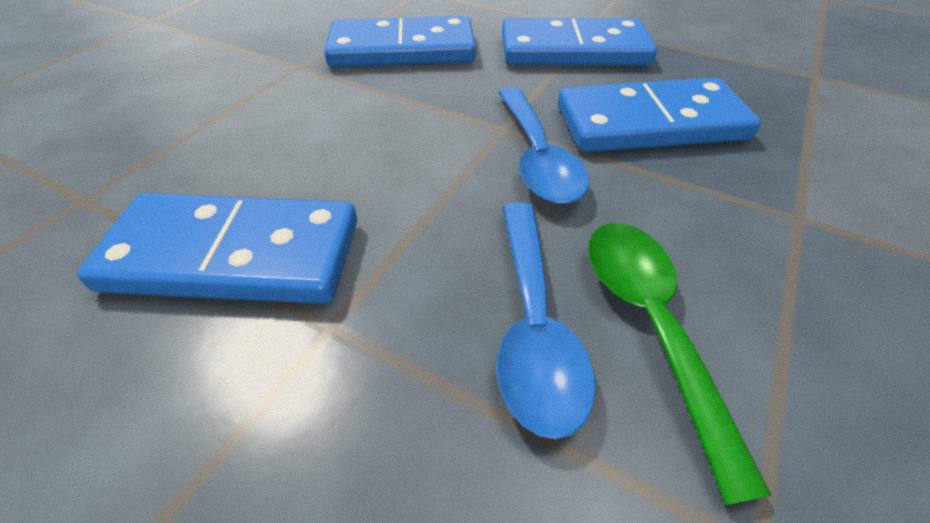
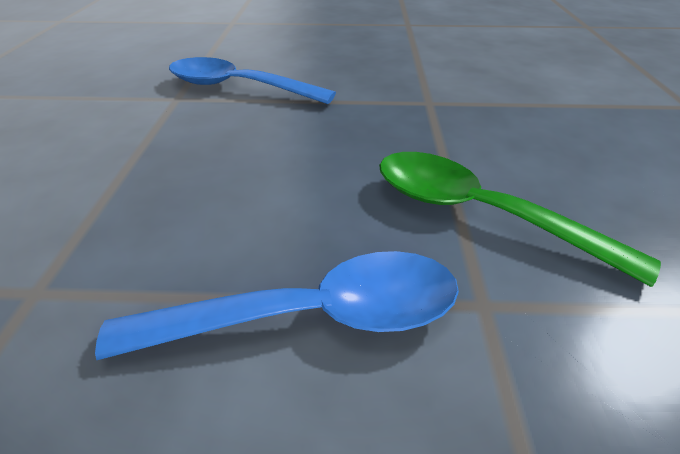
blue domino: 4 -> 0

